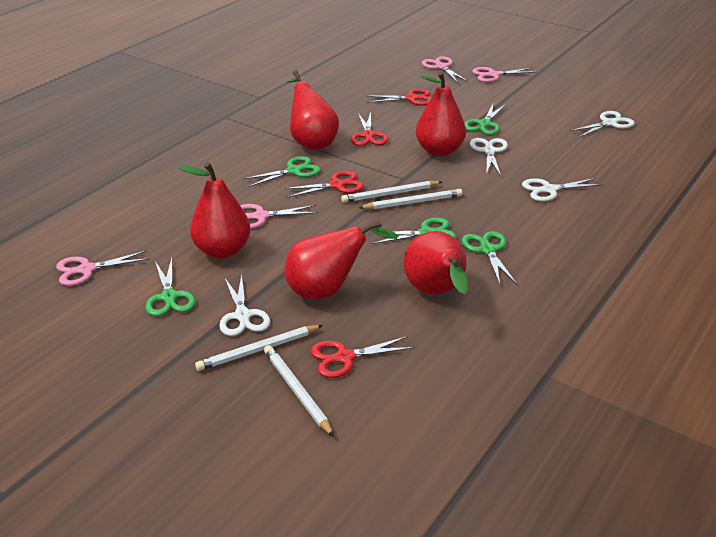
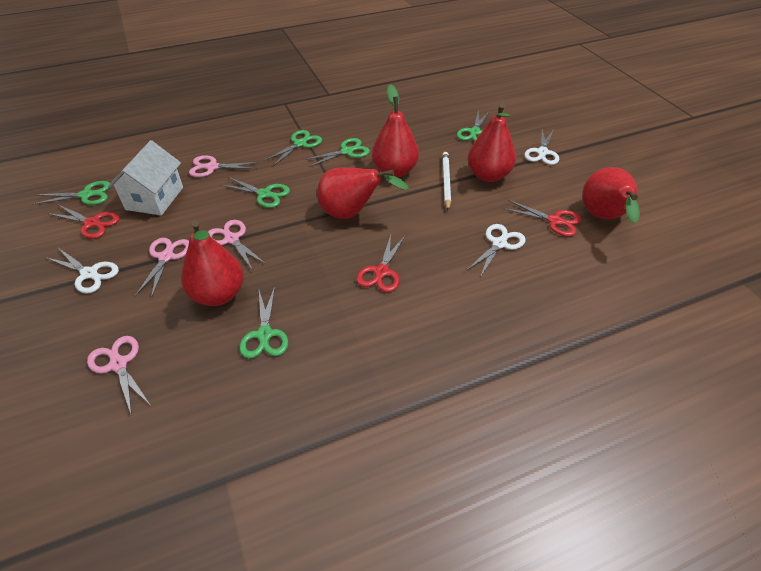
green scissors: 5 -> 6
red scissors: 4 -> 3
white house: 0 -> 1
white pencil: 4 -> 1
white scissors: 4 -> 3

